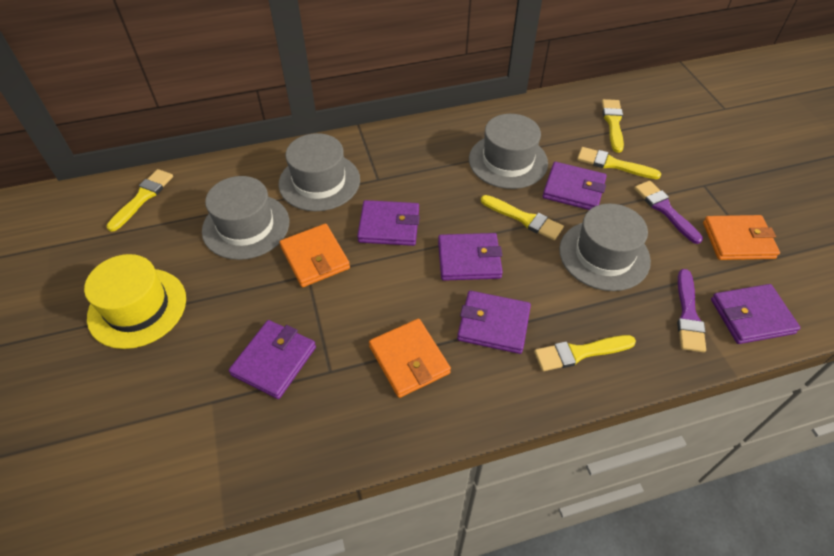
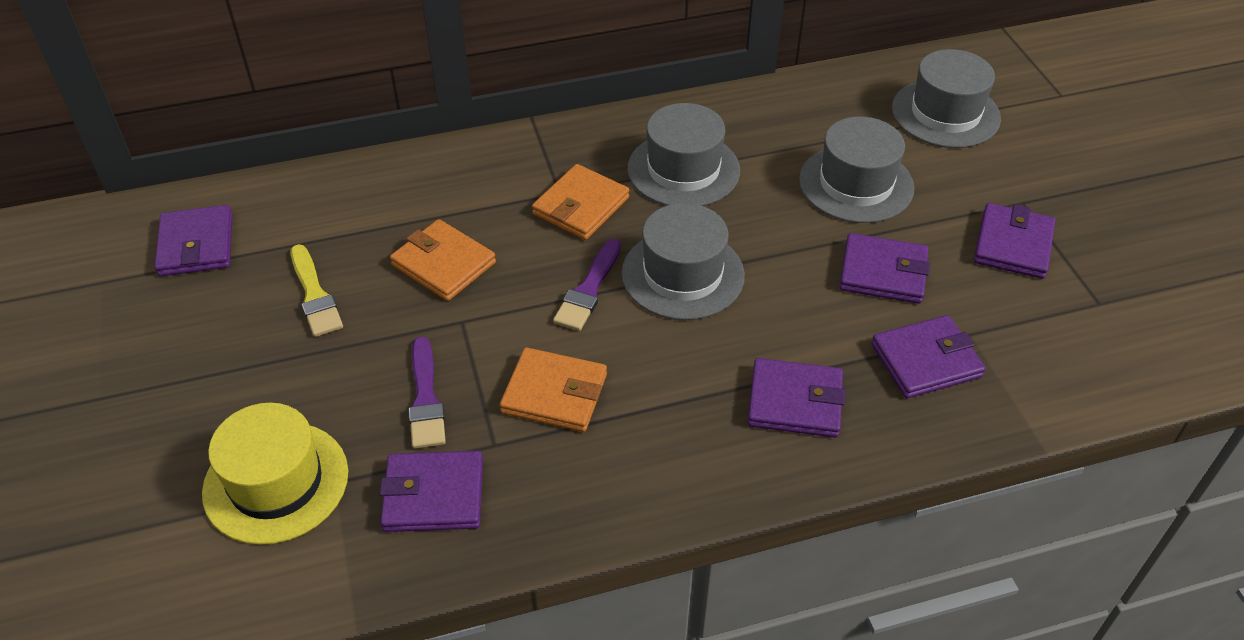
yellow brush: 5 -> 1

